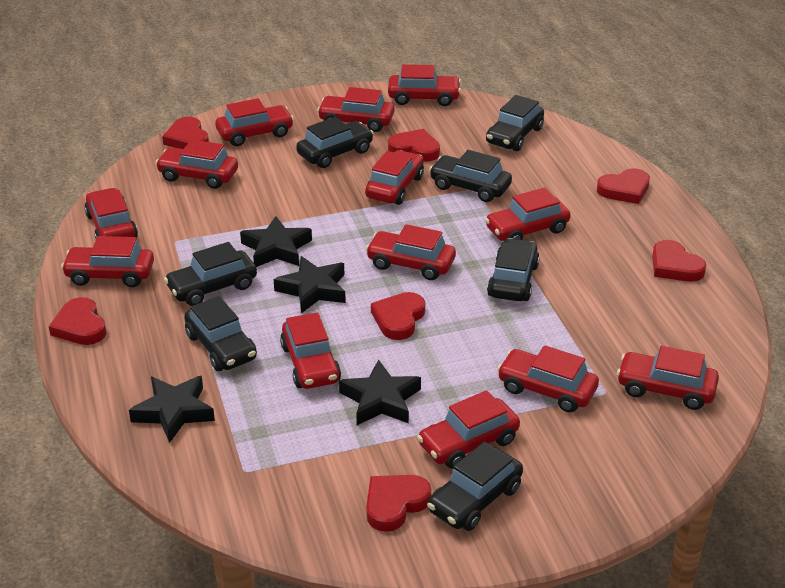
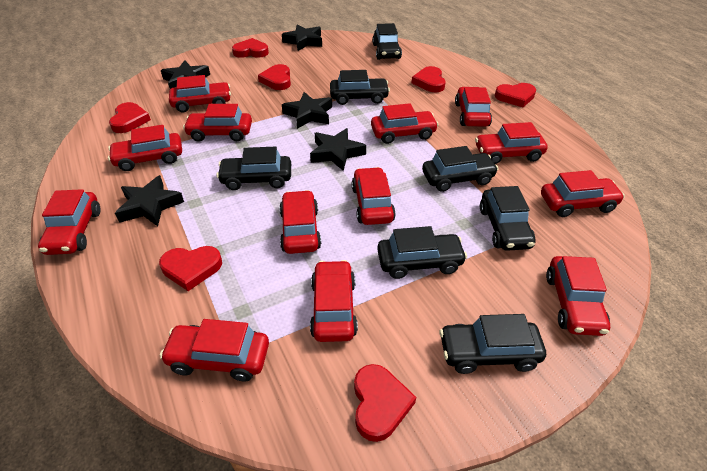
black star: 4 -> 5

